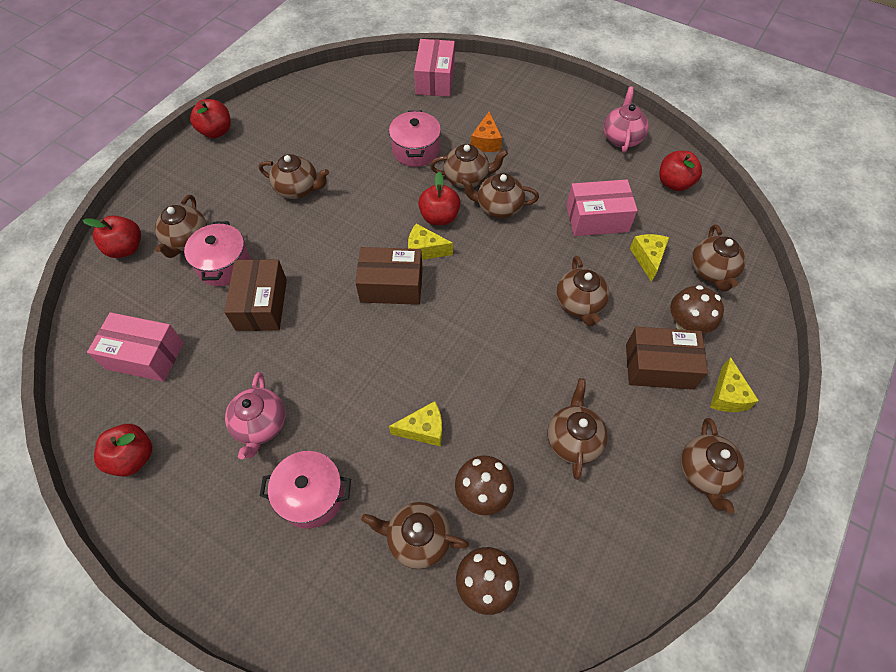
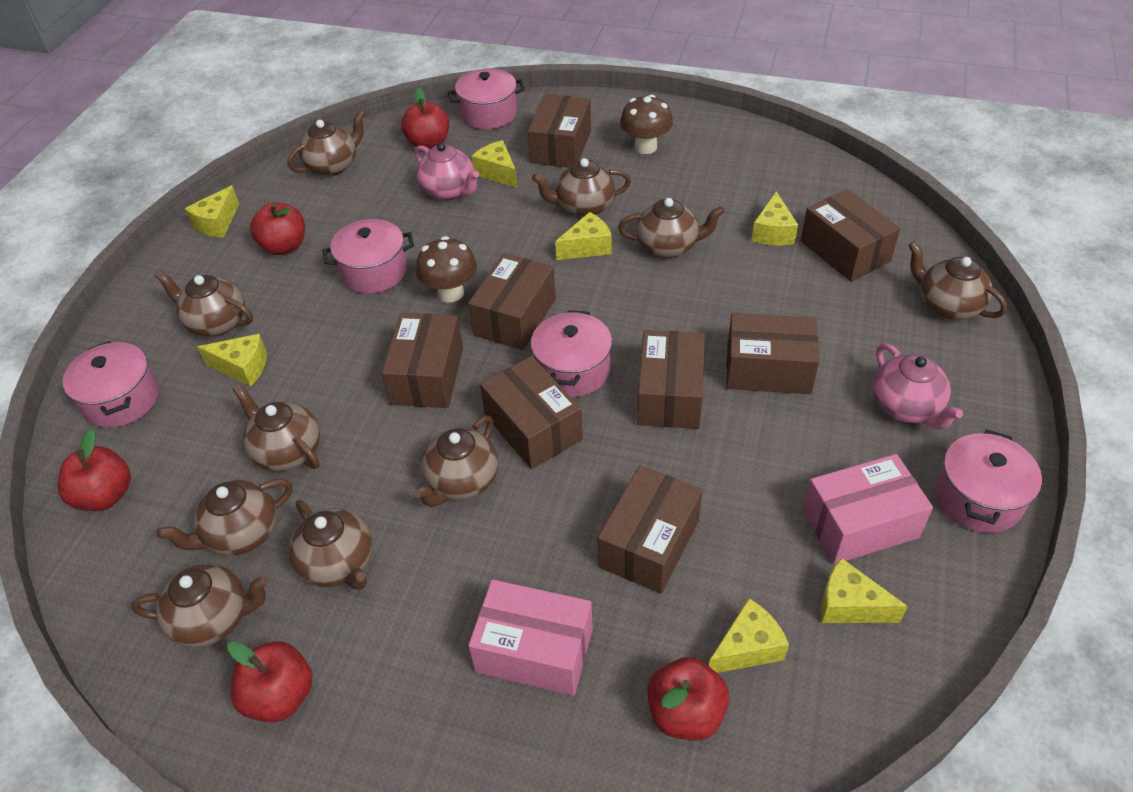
brown box: 3 -> 8
brown mushroom: 3 -> 2
brown teapot: 9 -> 10
orange cheese: 1 -> 0
pink box: 3 -> 2
pink pot: 3 -> 5
yellow cheese: 4 -> 7

